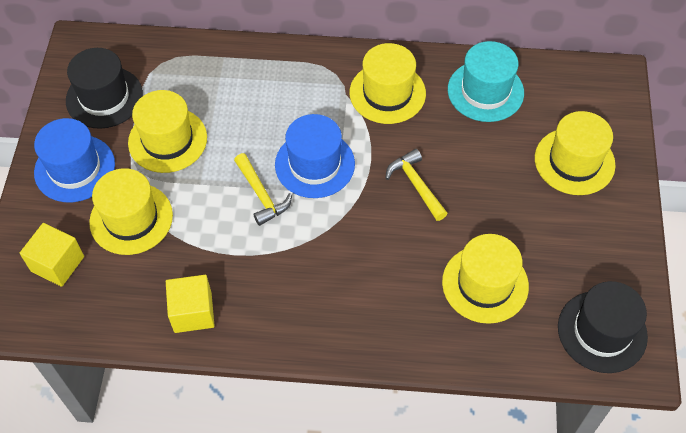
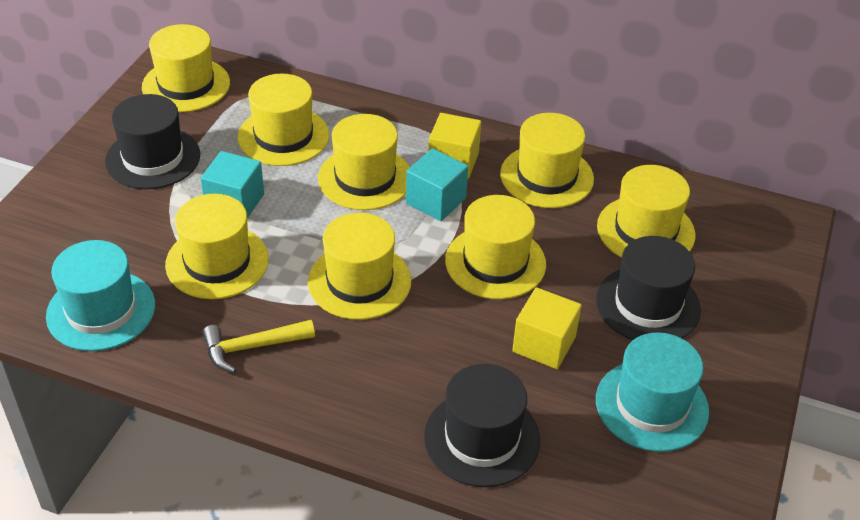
black hat: 2 -> 3
blue hat: 2 -> 0
turquoise cube: 0 -> 2
turquoise hat: 1 -> 2
yellow hammer: 2 -> 1
yellow hat: 5 -> 8

